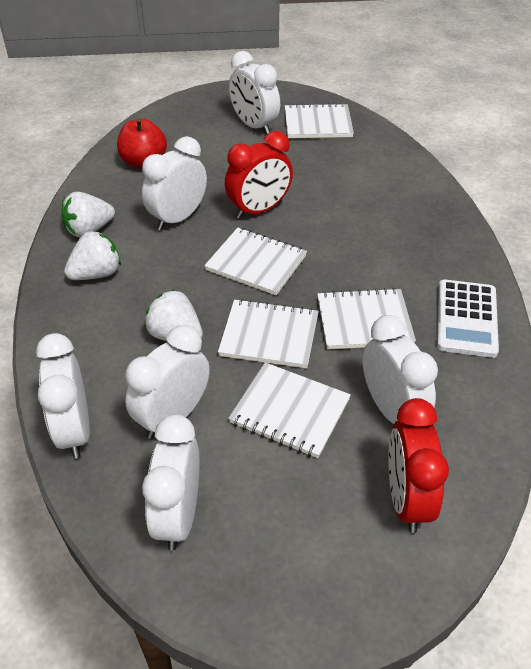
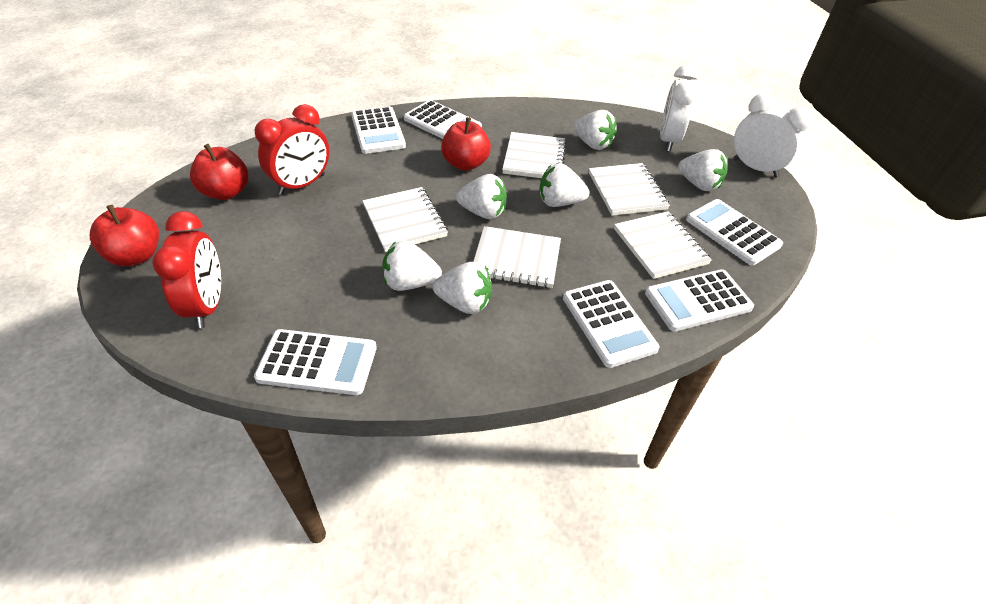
red apple: 1 -> 3
white calculator: 1 -> 6
white clock: 6 -> 2
white strawberry: 3 -> 6

